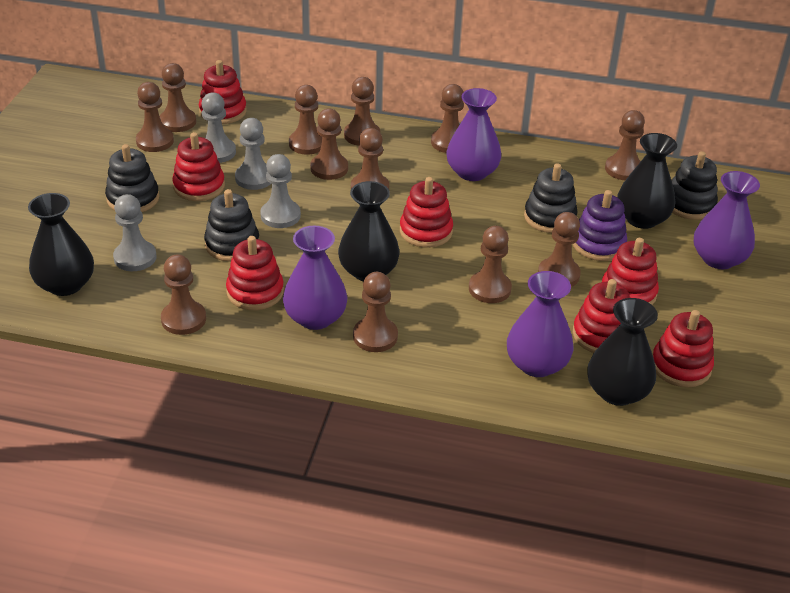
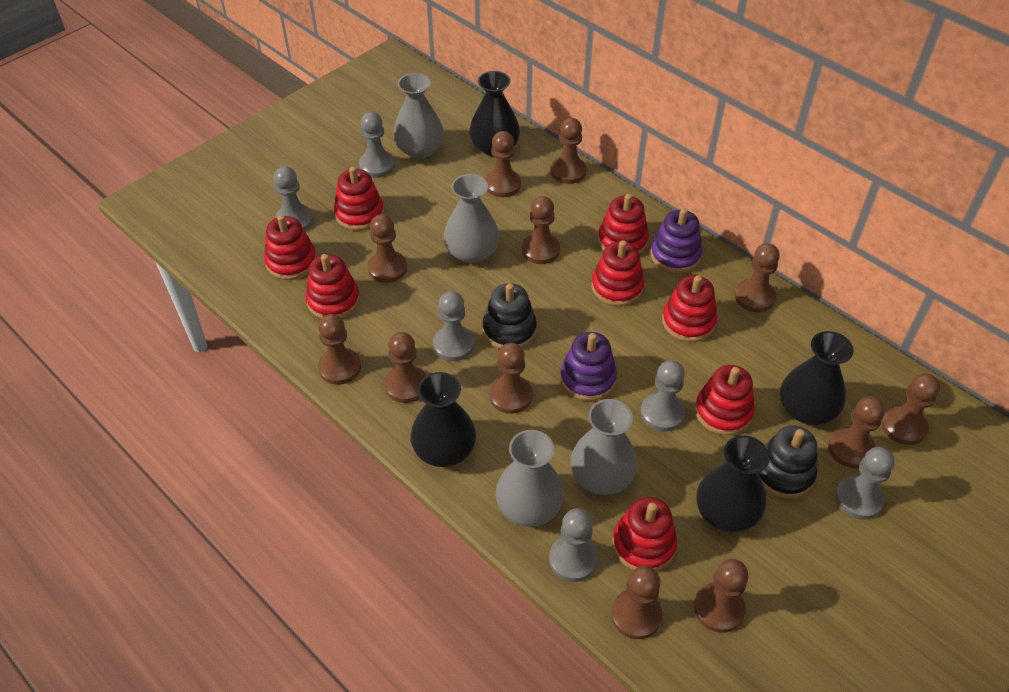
black stacking toy: 4 -> 2
grey pawn: 4 -> 6
grey vase: 0 -> 4
purple stacking toy: 1 -> 2
purple vase: 4 -> 0
red stacking toy: 7 -> 8

